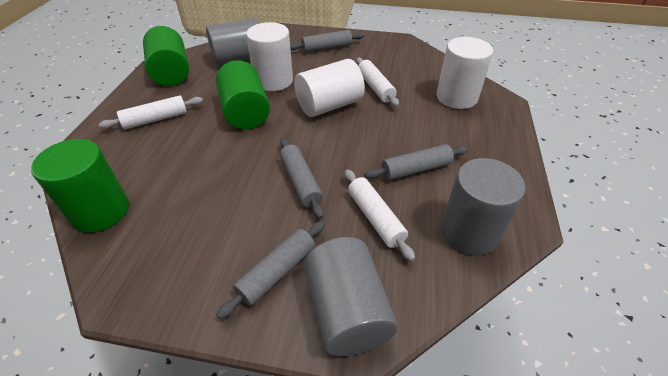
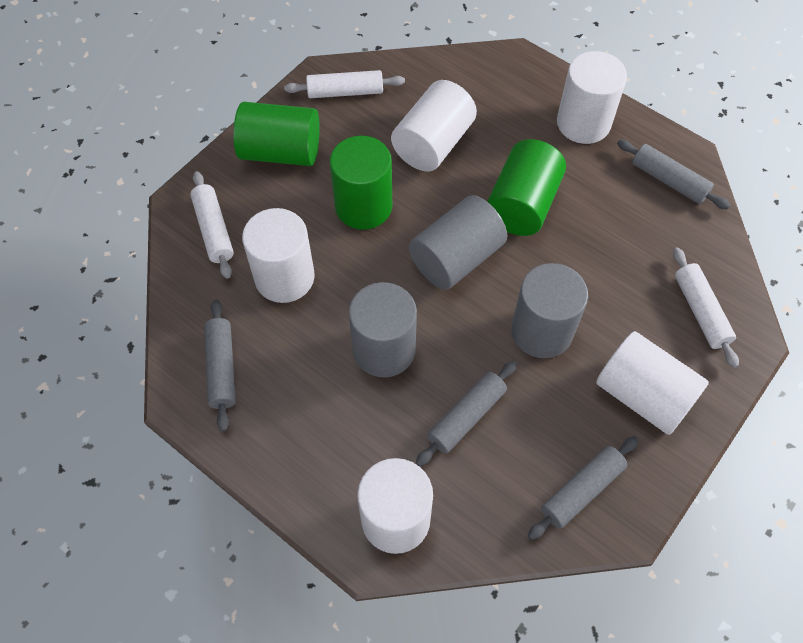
white cylinder: 3 -> 5

